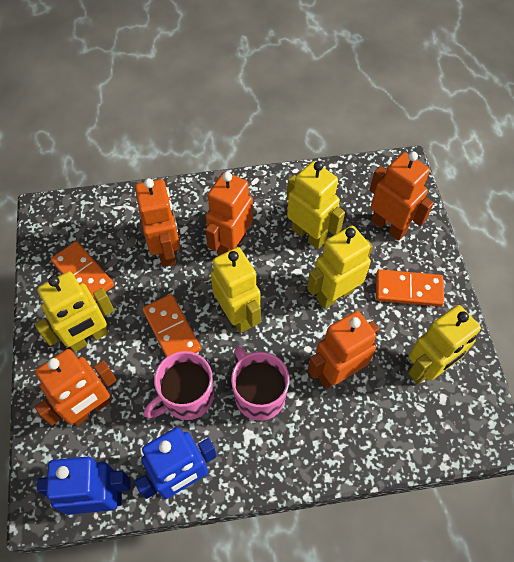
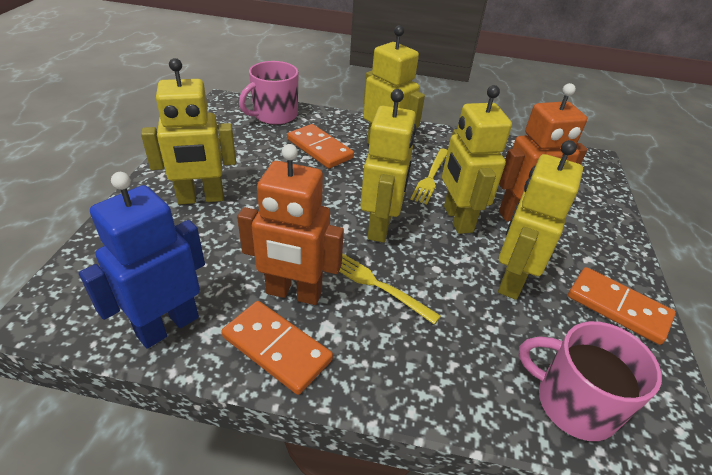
blue robot: 2 -> 1
orange robot: 5 -> 2
yellow fork: 0 -> 2

